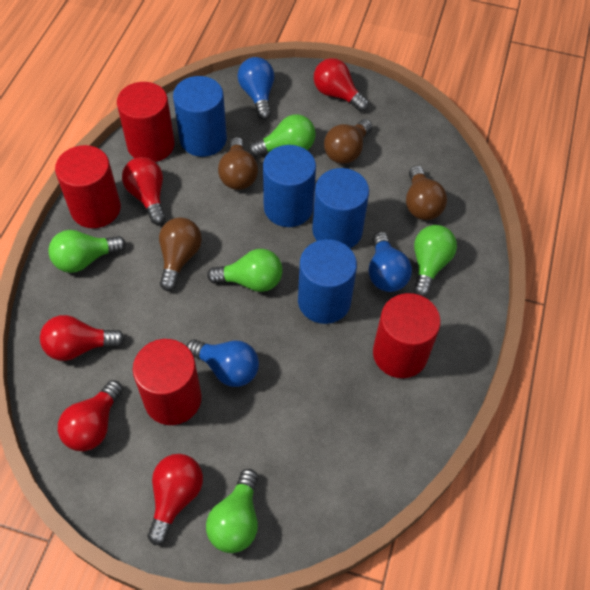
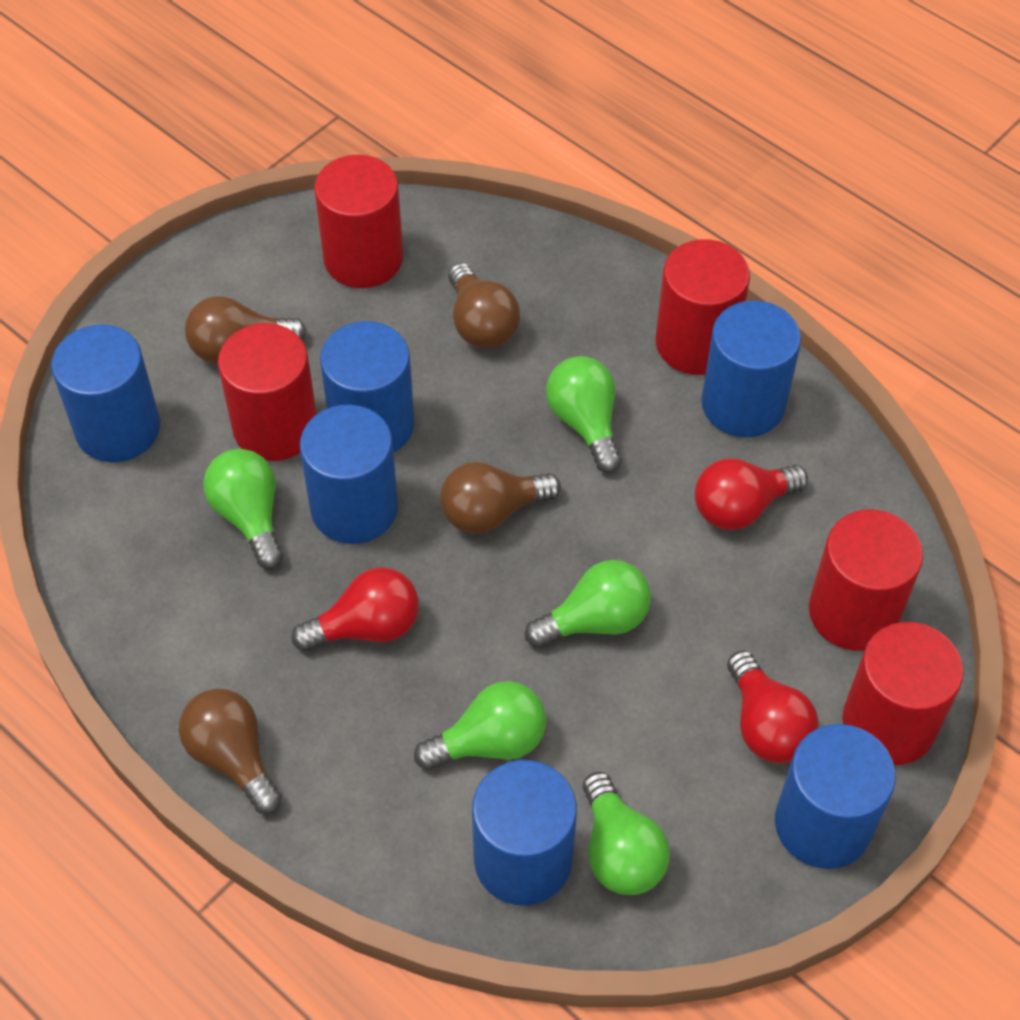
blue cylinder: 4 -> 6
blue light bulb: 3 -> 0
red cylinder: 4 -> 5
red light bulb: 5 -> 3

